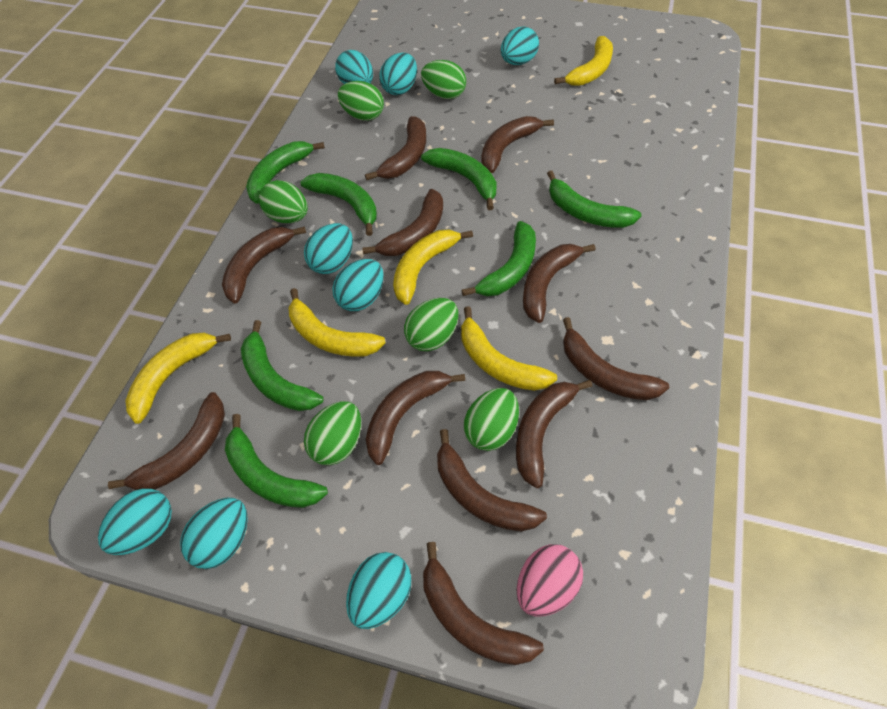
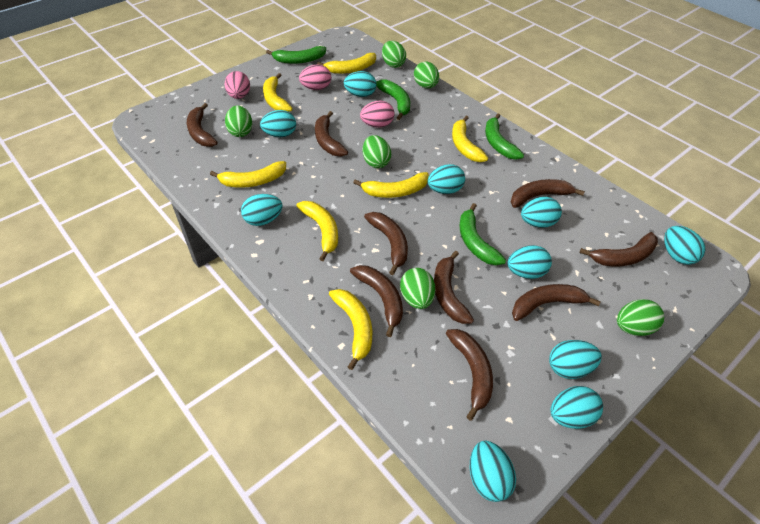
brown banana: 11 -> 9
green banana: 7 -> 4
pink egg: 1 -> 3
turquoise egg: 8 -> 10
yellow banana: 5 -> 7

